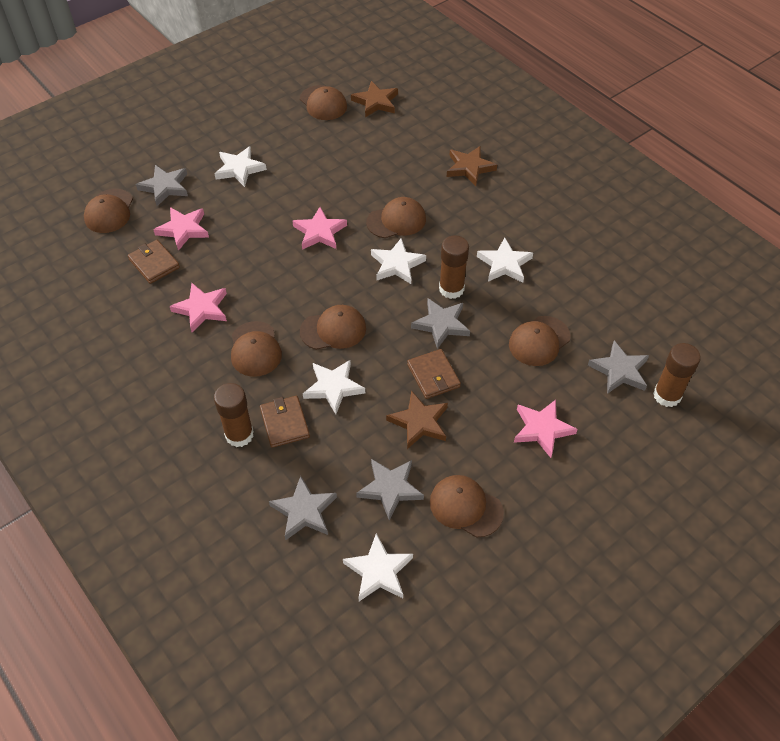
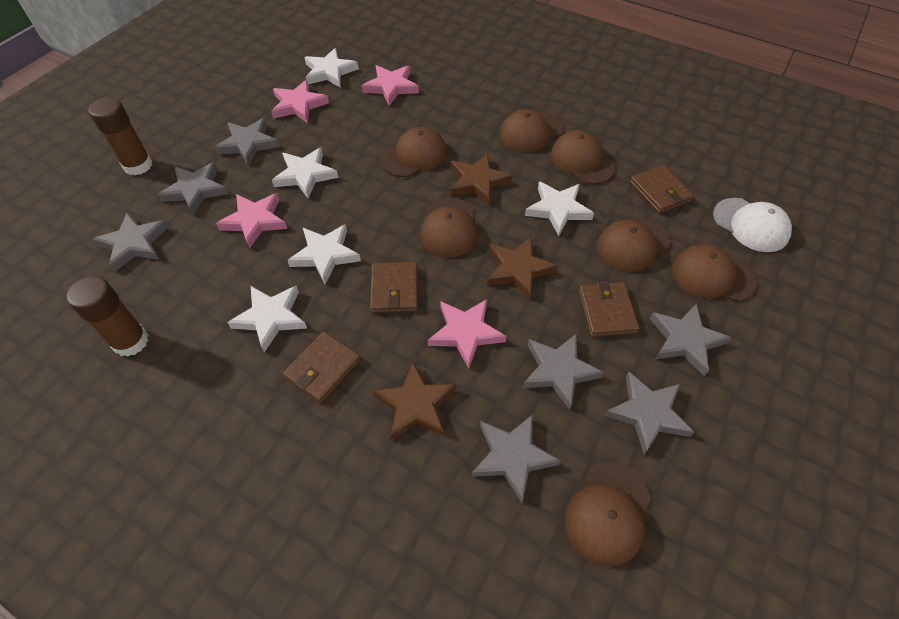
brown glue stick: 3 -> 2
brown wallet: 3 -> 4
grey star: 5 -> 7
white cap: 0 -> 1

